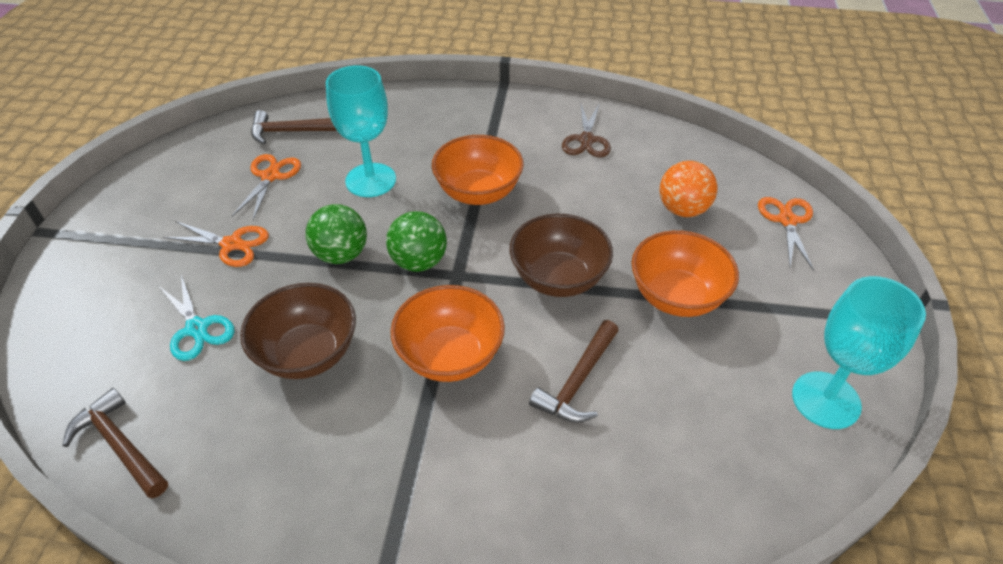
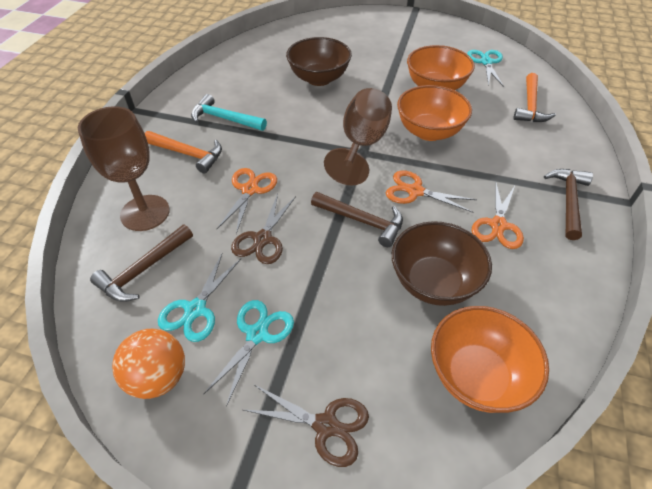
brown goblet: 0 -> 2
brown scissors: 1 -> 2
green ball: 2 -> 0
orange hammer: 0 -> 2
turquoise goblet: 2 -> 0
turquoise hammer: 0 -> 1
turquoise scissors: 1 -> 3

